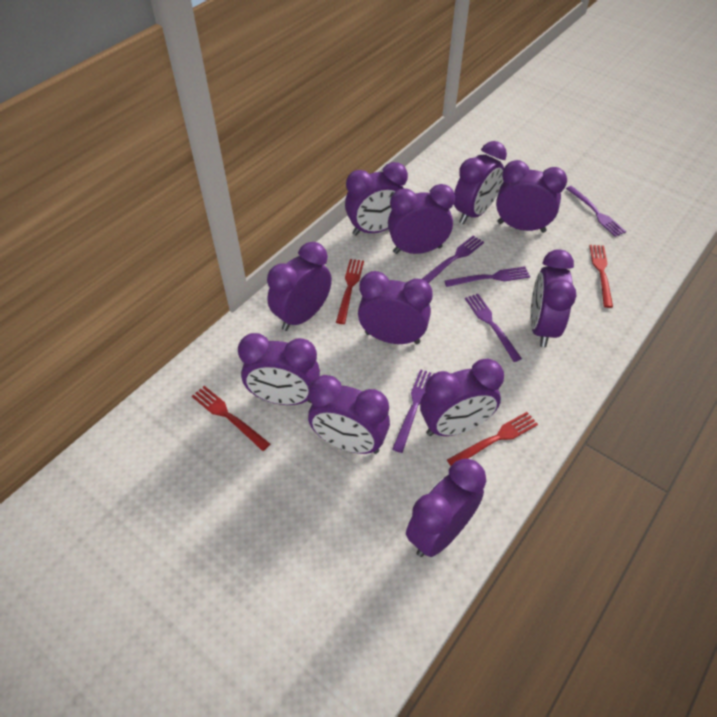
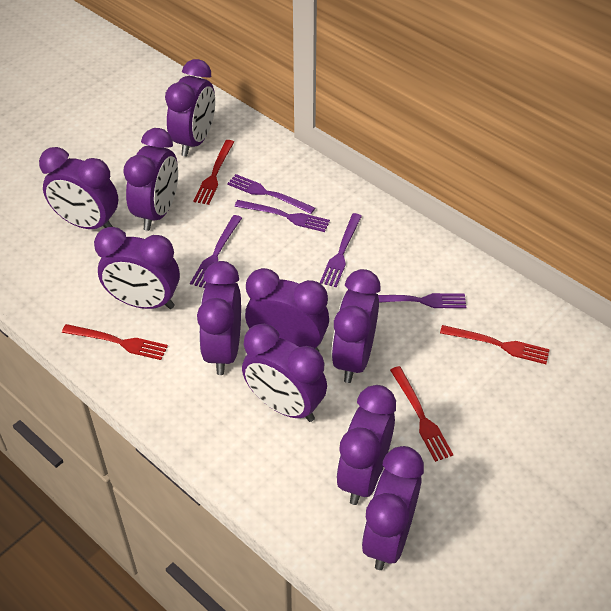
purple clock: 11 -> 10

